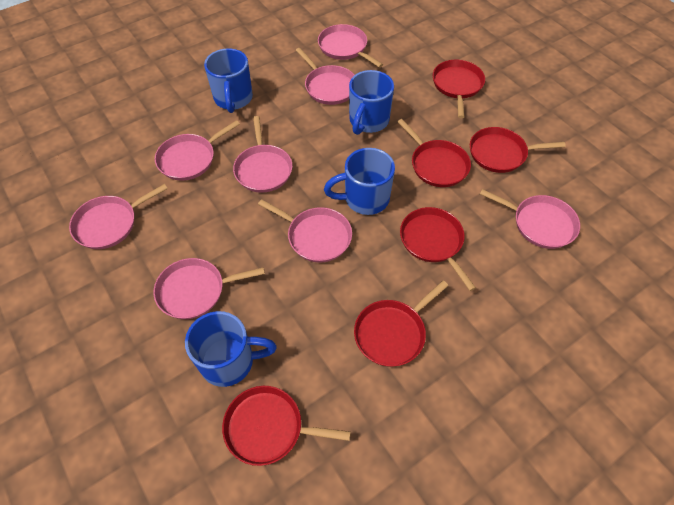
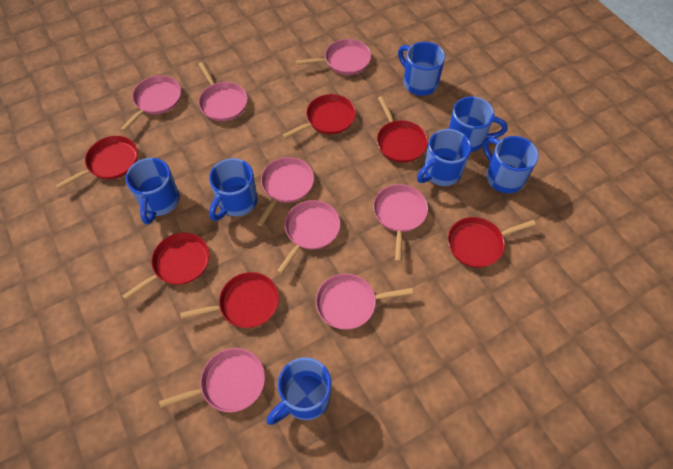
blue mug: 4 -> 7

